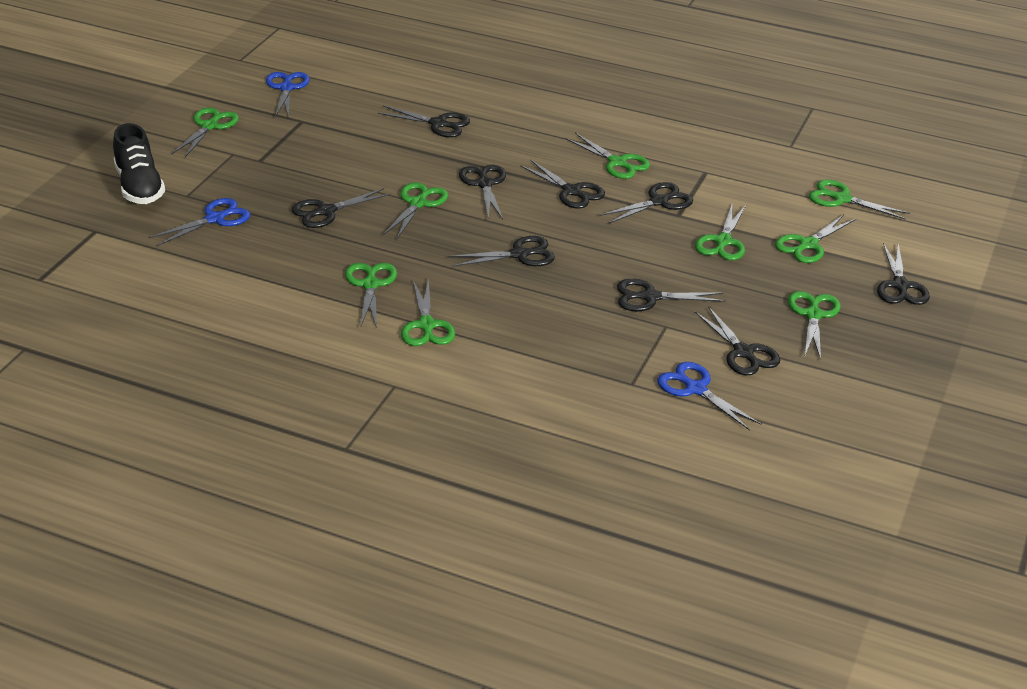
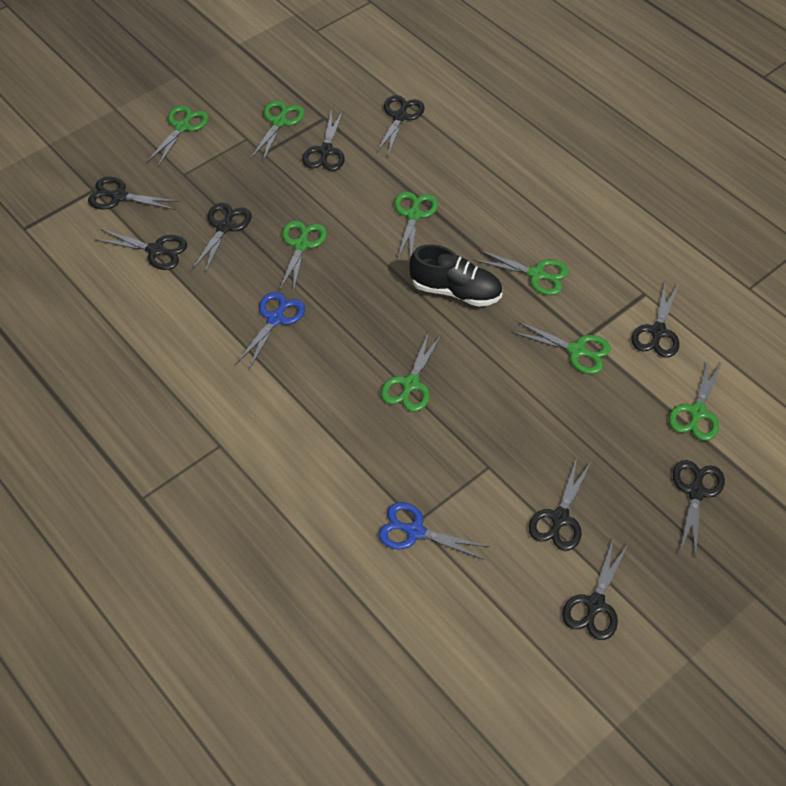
blue scissors: 3 -> 2
green scissors: 9 -> 8

